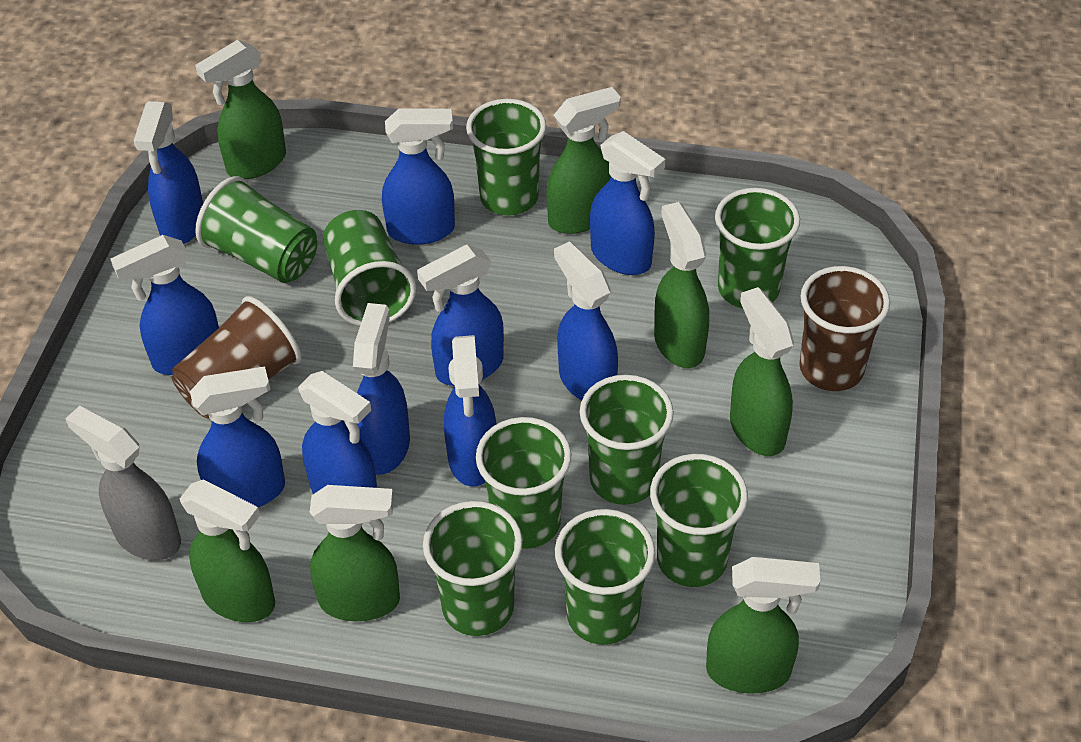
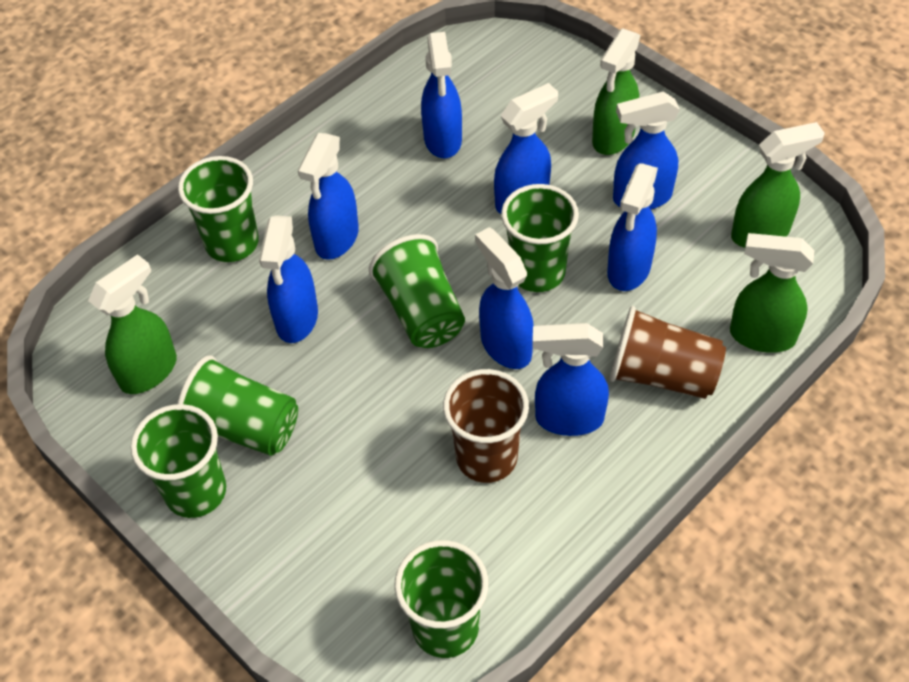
blue spray bottle: 10 -> 8
green cup: 9 -> 6
green spray bottle: 7 -> 4
grey spray bottle: 1 -> 0

